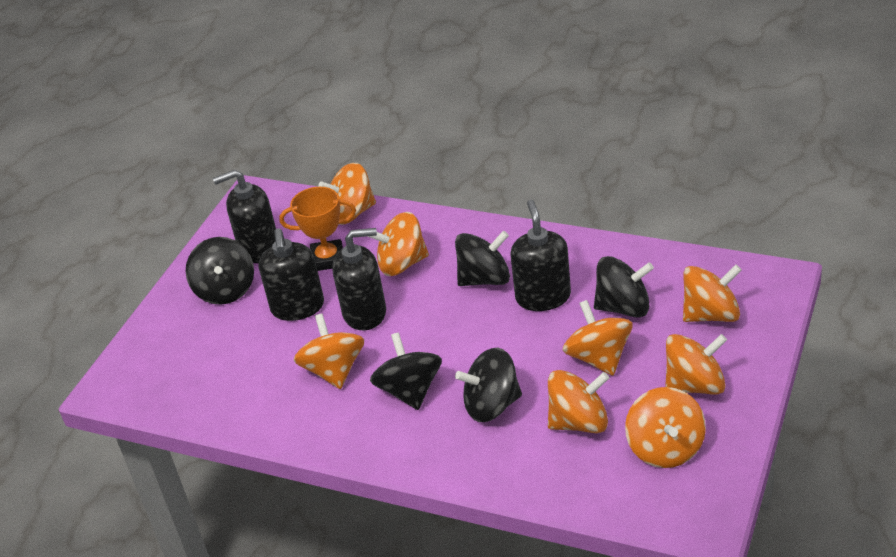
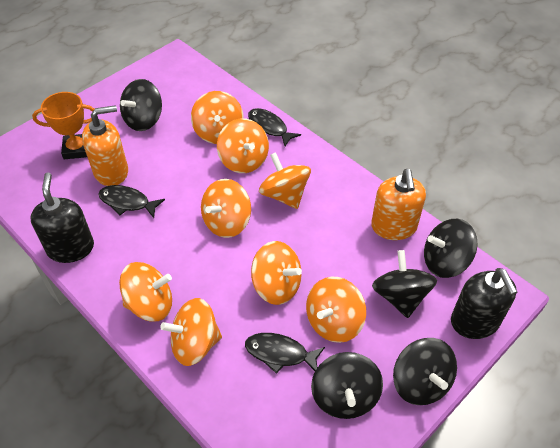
black fish: 0 -> 3
black soap dispenser: 4 -> 2
orange soap dispenser: 0 -> 2

